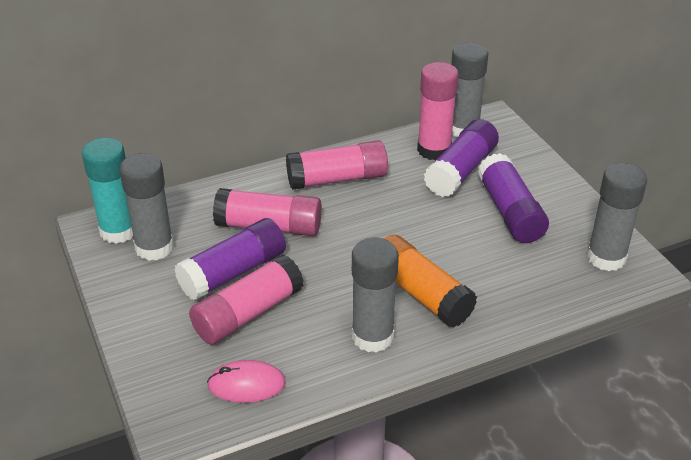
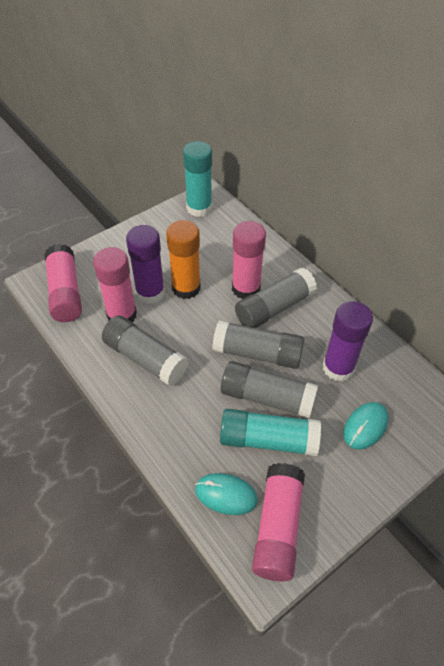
pink mouse: 1 -> 0
purple glue stick: 3 -> 2
turquoise glue stick: 1 -> 2
turquoise mouse: 0 -> 2

